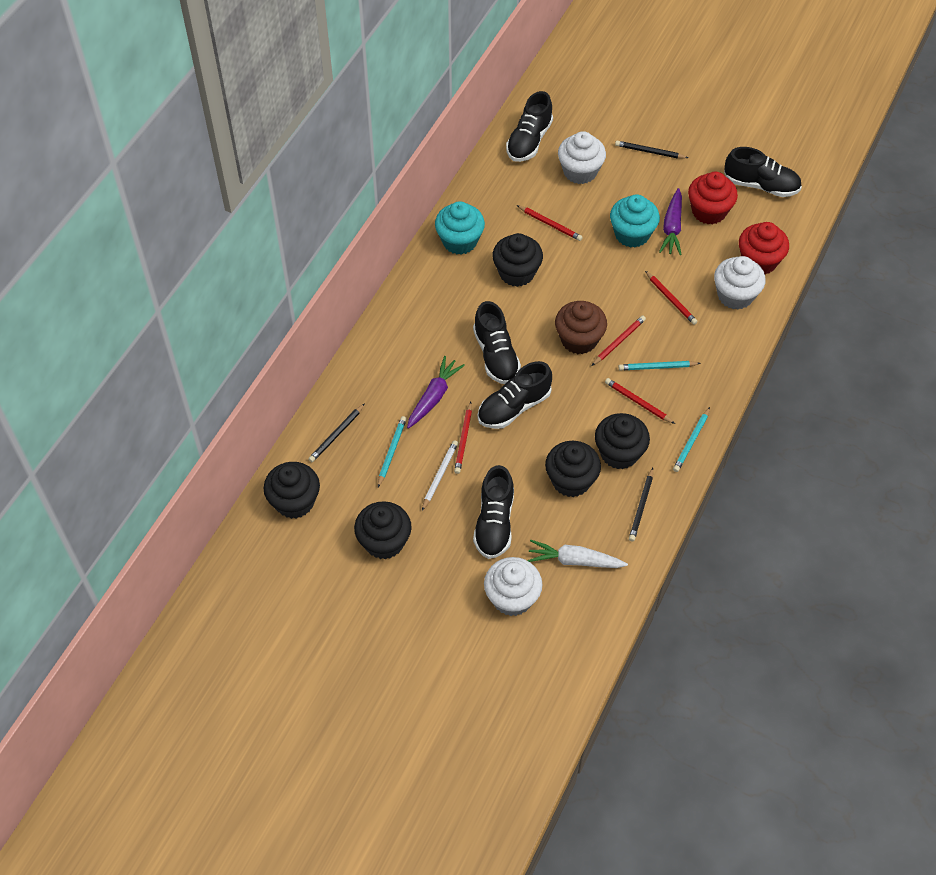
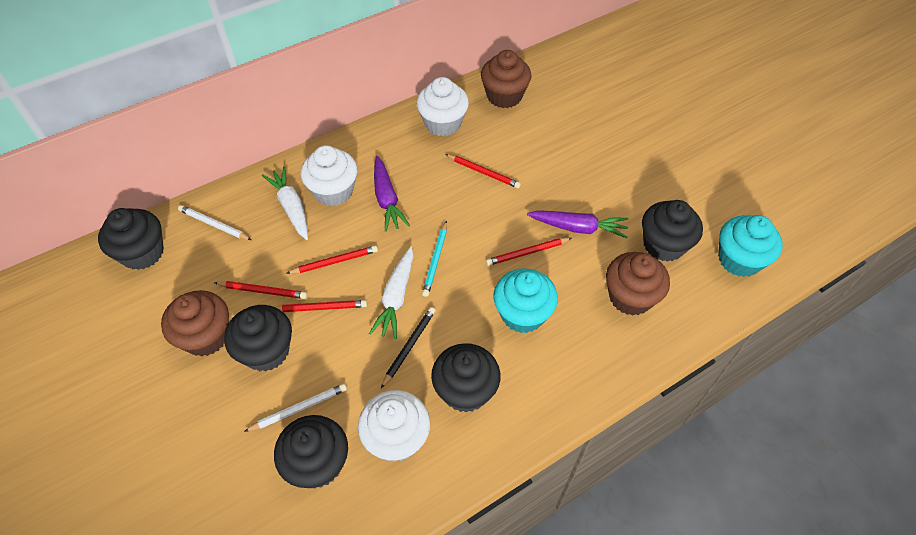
black pencil: 3 -> 1
black shoe: 5 -> 0
brown cupcake: 1 -> 3
red cupcake: 2 -> 0
turquoise pencil: 3 -> 1
white carrot: 1 -> 2
white pencil: 1 -> 2

